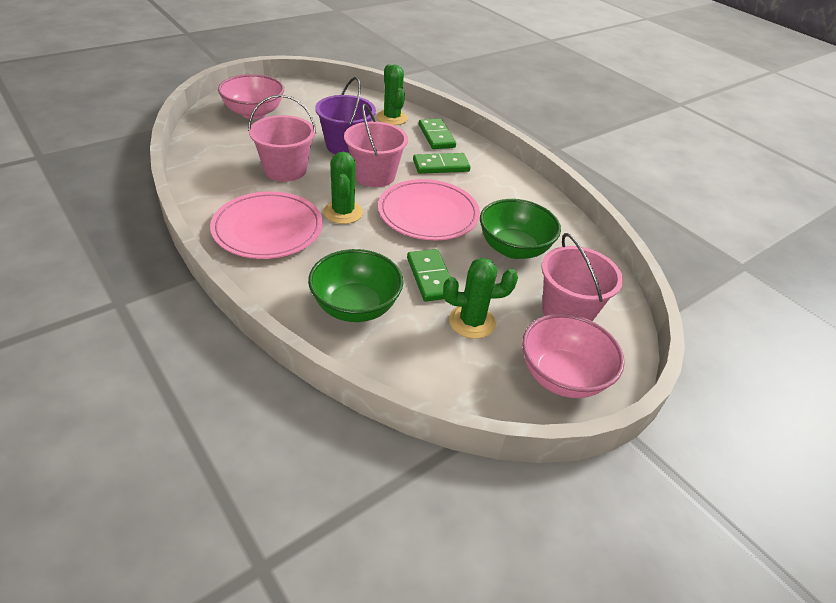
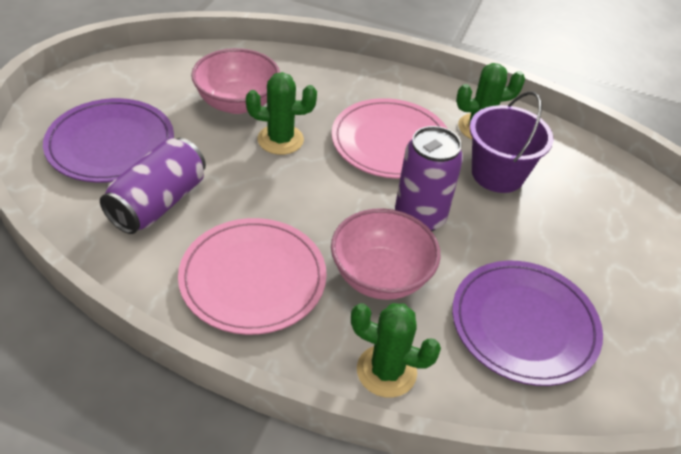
green bowl: 2 -> 0
green domino: 3 -> 0
pink bucket: 3 -> 0
purple can: 0 -> 2
purple plate: 0 -> 2

